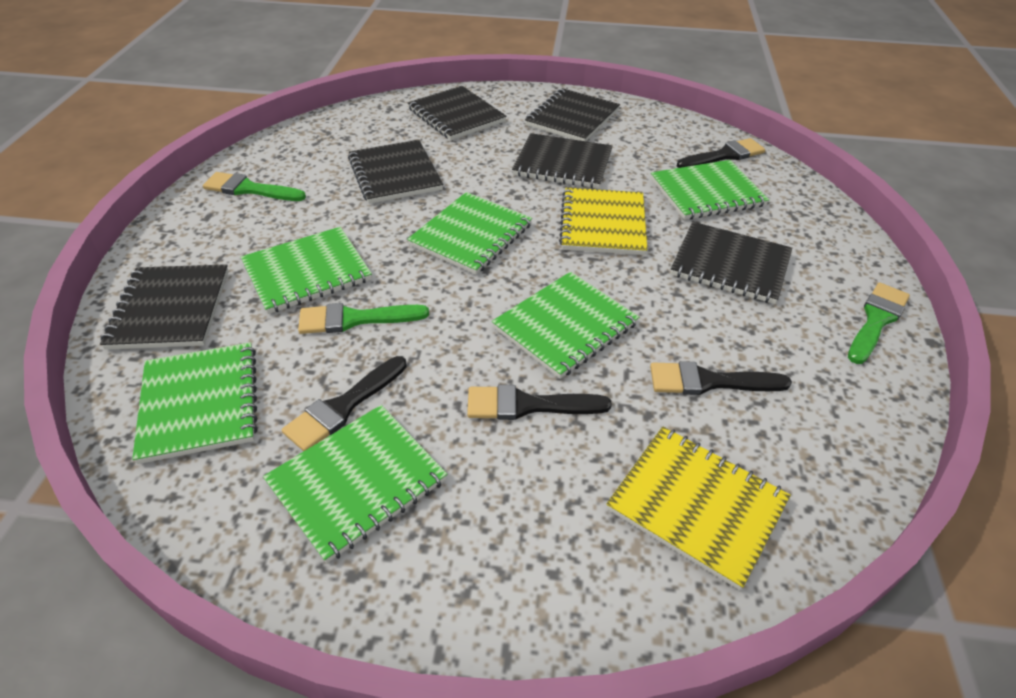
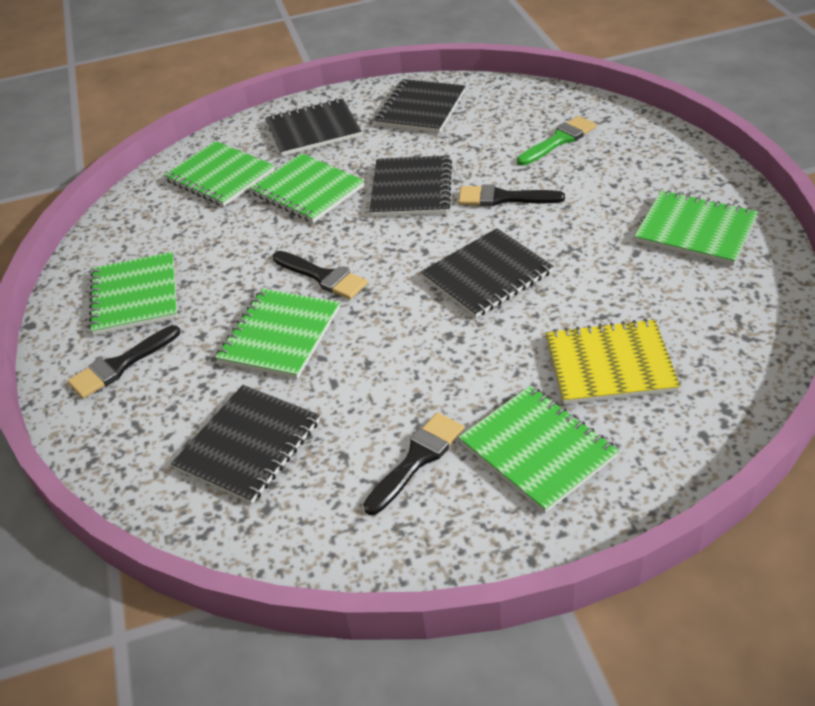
black notebook: 6 -> 5
green brush: 3 -> 1
yellow notebook: 2 -> 1

